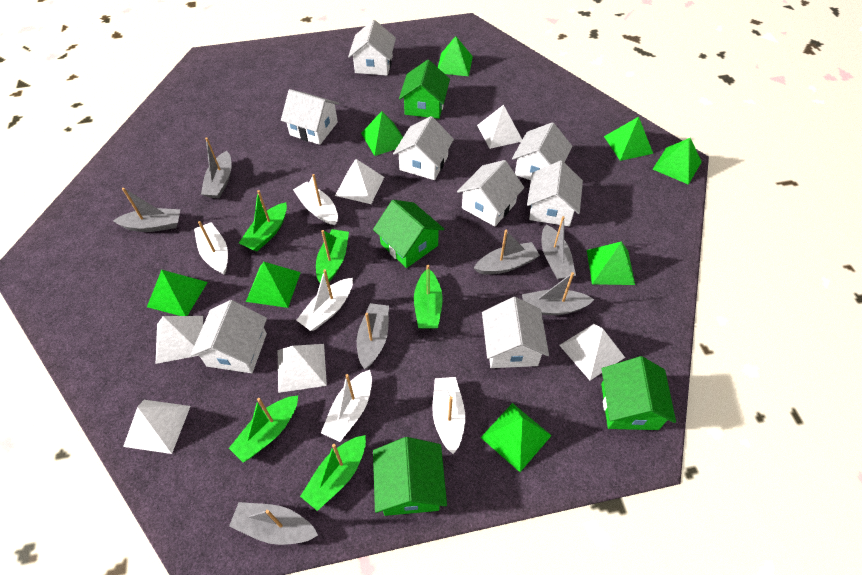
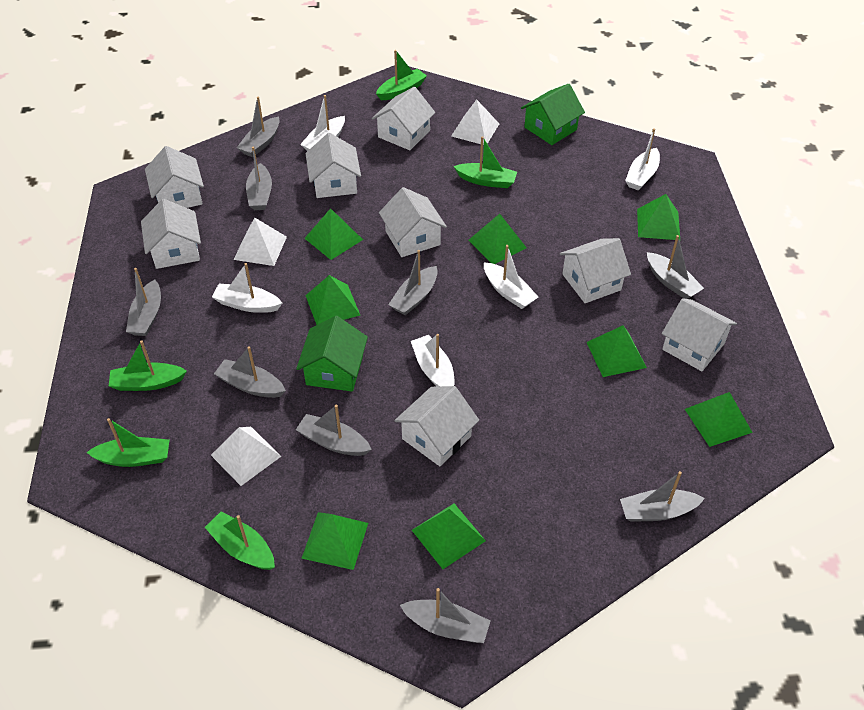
green house: 4 -> 2
grey boat: 7 -> 9
white pyramid: 6 -> 3

